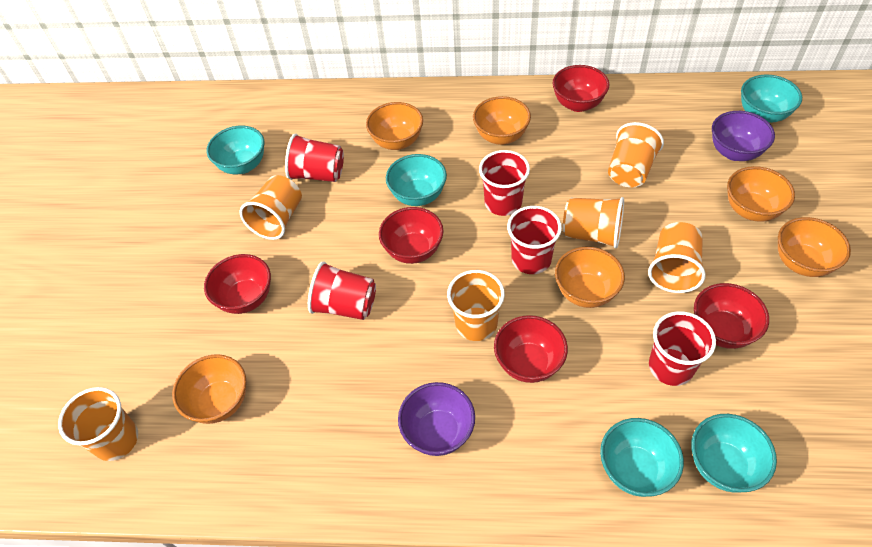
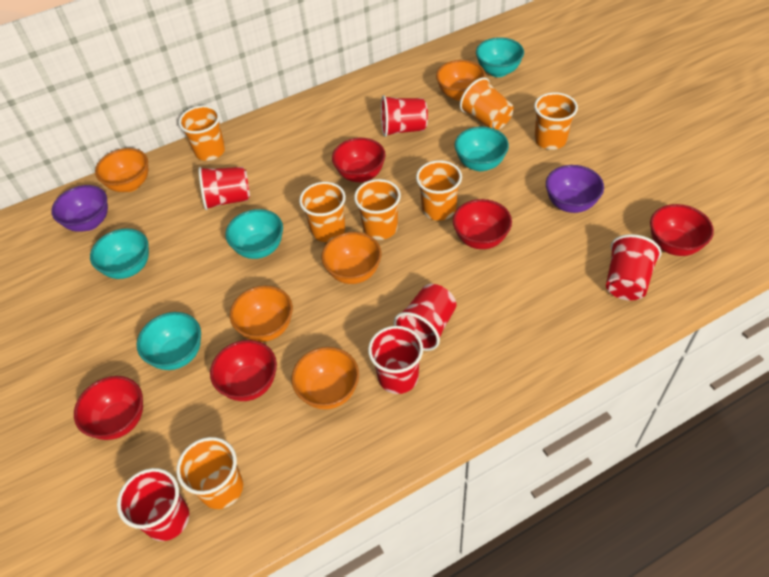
orange bowl: 6 -> 5
orange cup: 6 -> 7
red cup: 5 -> 6

